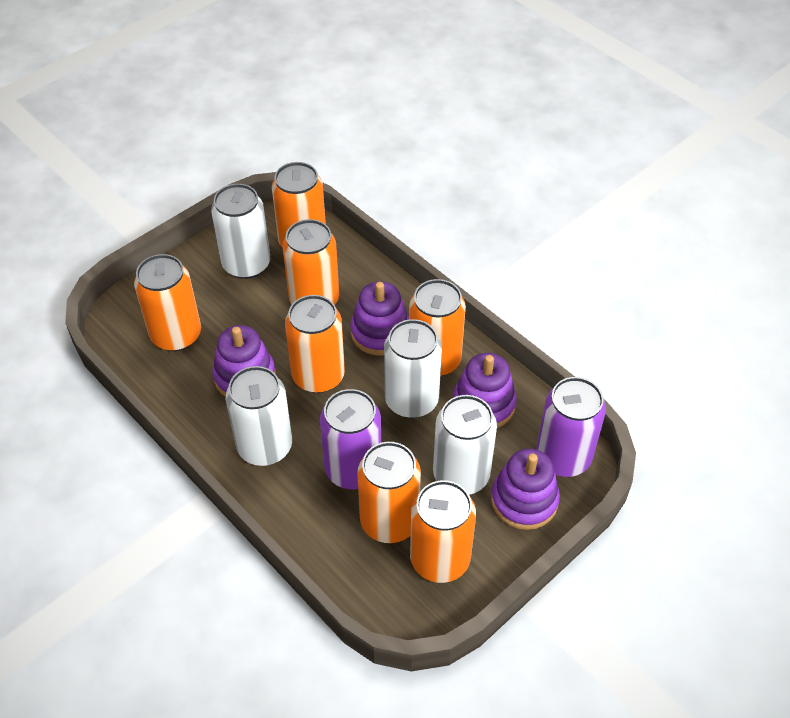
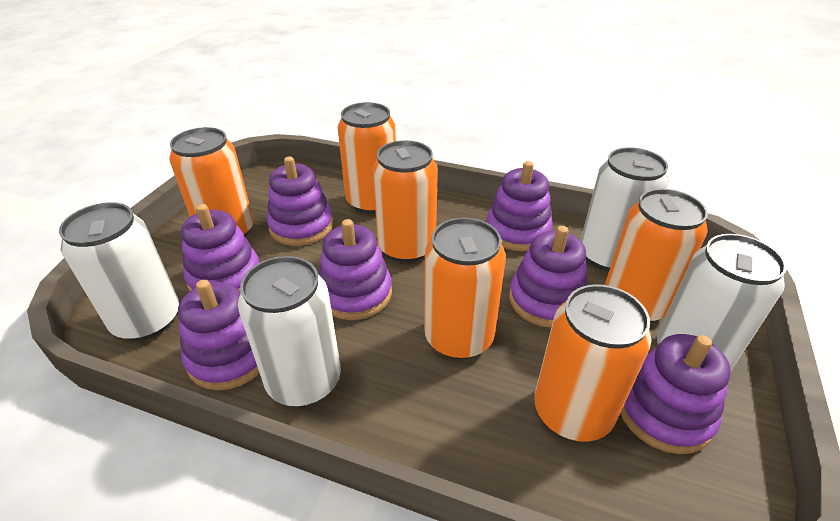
orange can: 7 -> 6
purple can: 2 -> 0
purple stacking toy: 4 -> 7

